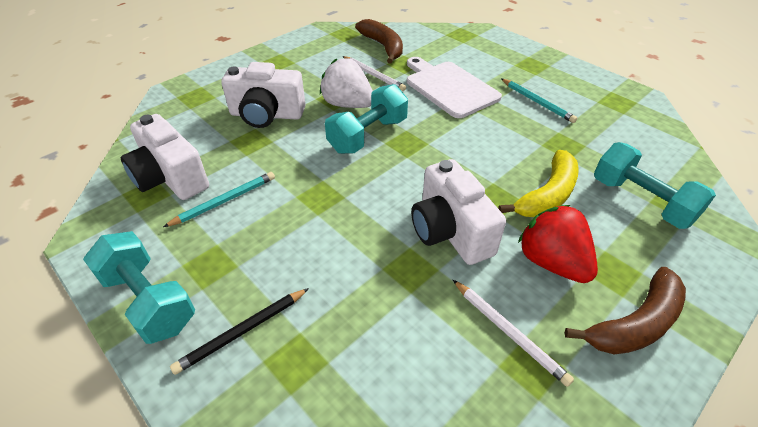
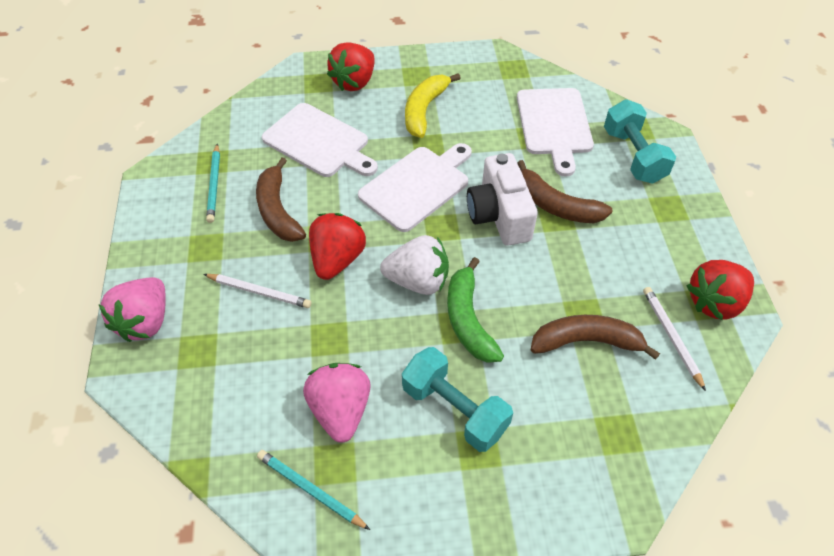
black pencil: 1 -> 0
brown banana: 2 -> 3
green banana: 0 -> 1
pink strawberry: 0 -> 2
red strawberry: 1 -> 3
turquoise dumbbell: 3 -> 2
white camera: 3 -> 1
white cutting board: 1 -> 3

